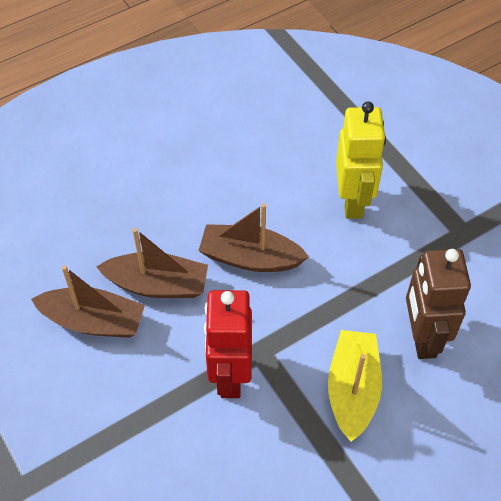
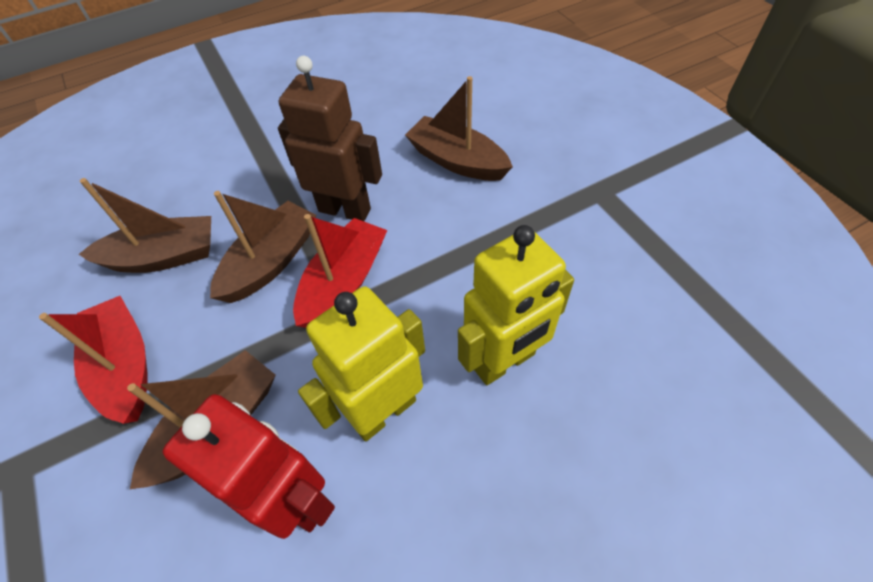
brown boat: 3 -> 4
red boat: 0 -> 2
yellow boat: 1 -> 0
yellow robot: 1 -> 2

